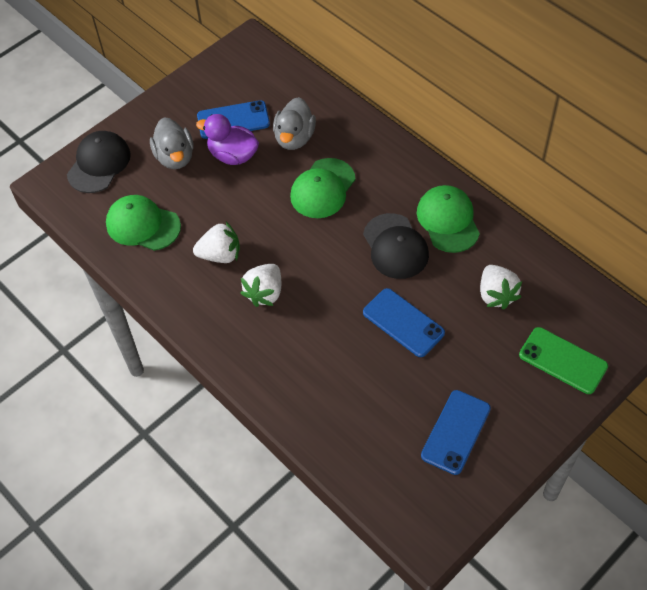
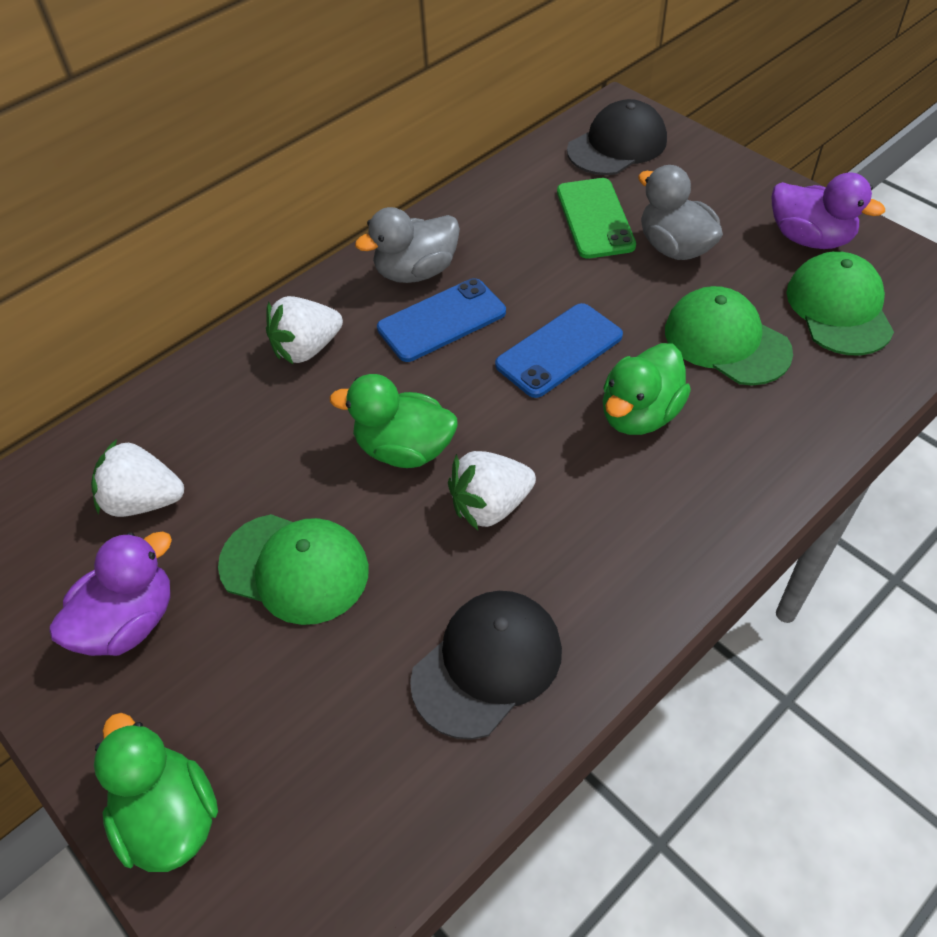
blue phone: 3 -> 2
green duck: 0 -> 3
purple duck: 1 -> 2

